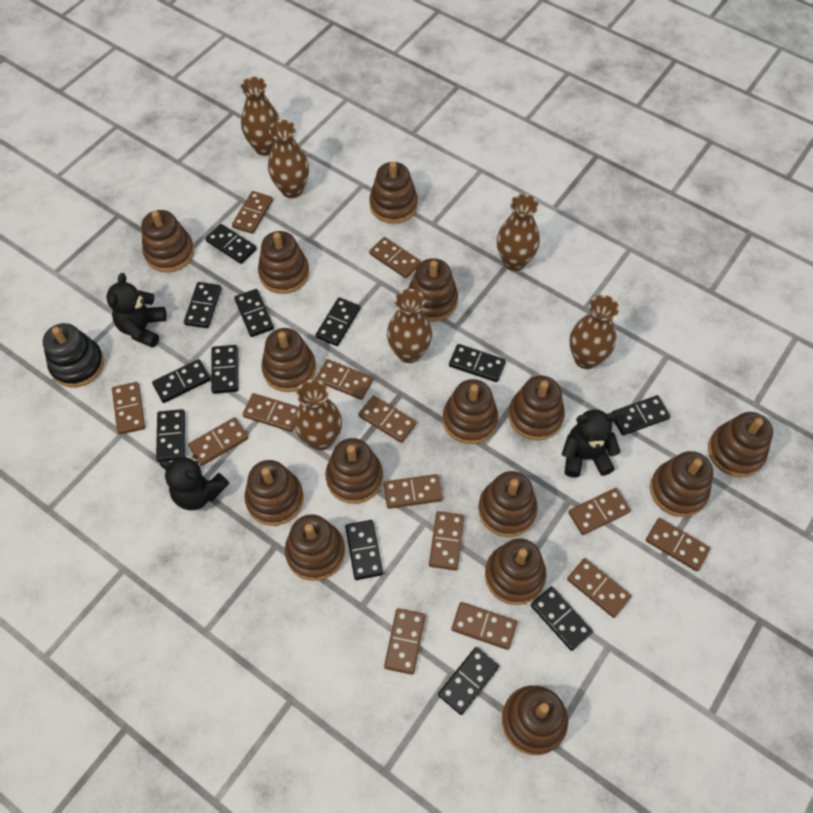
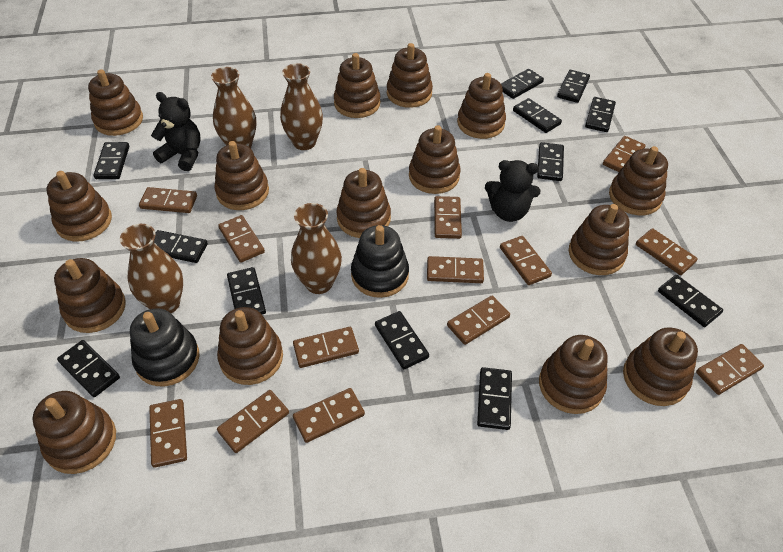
black stacking toy: 1 -> 2
black teddy bear: 3 -> 2
brown domino: 14 -> 13
brown vase: 6 -> 4

